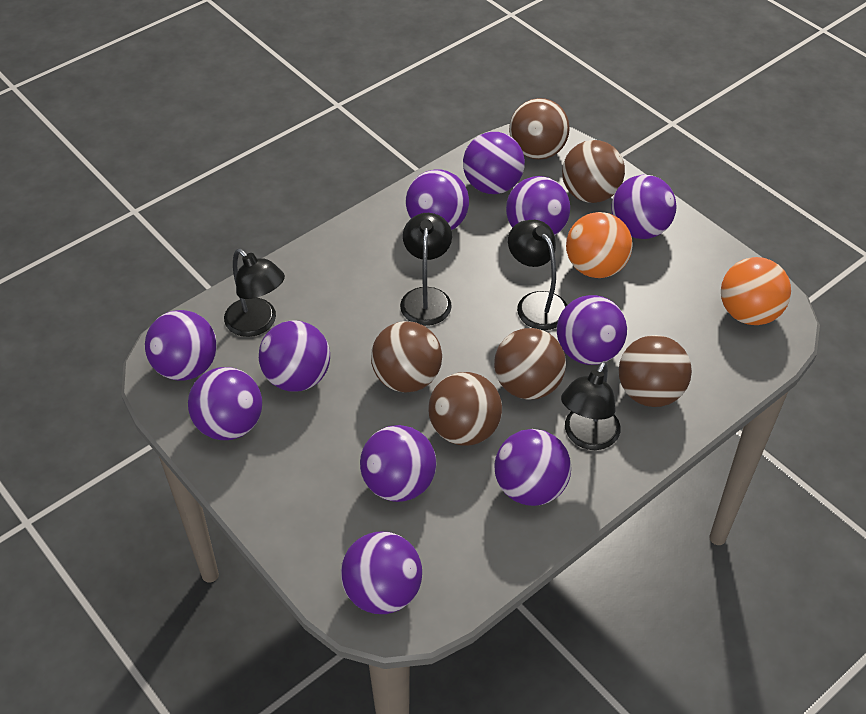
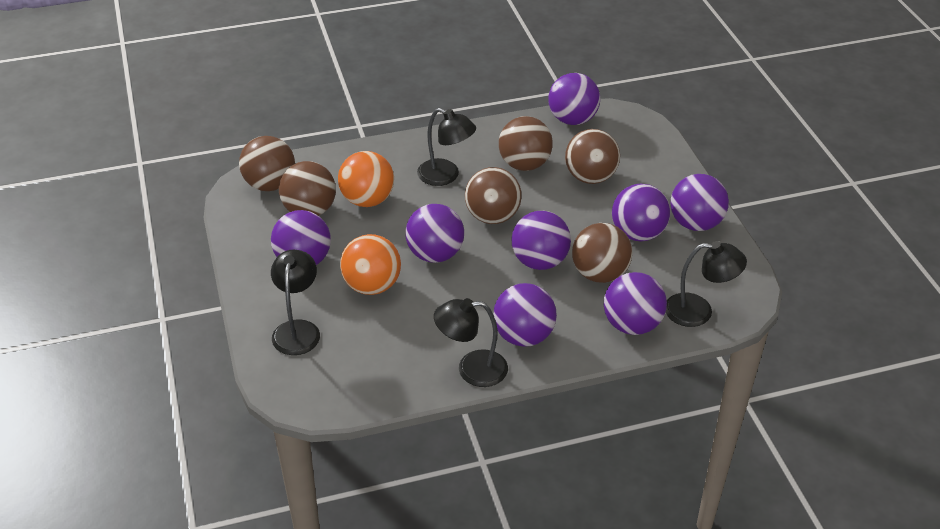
purple ball: 11 -> 8

